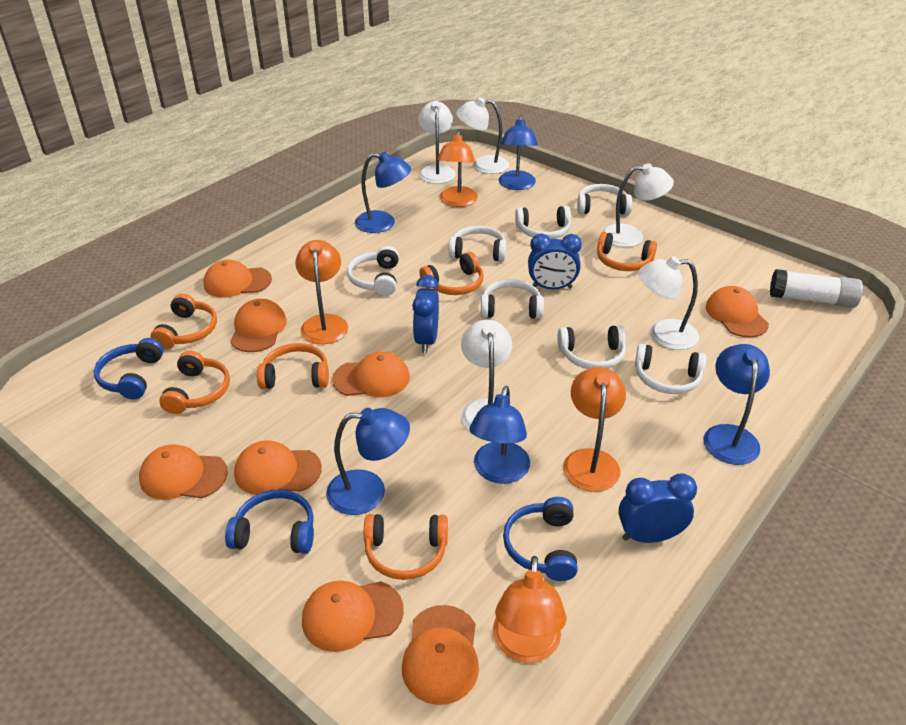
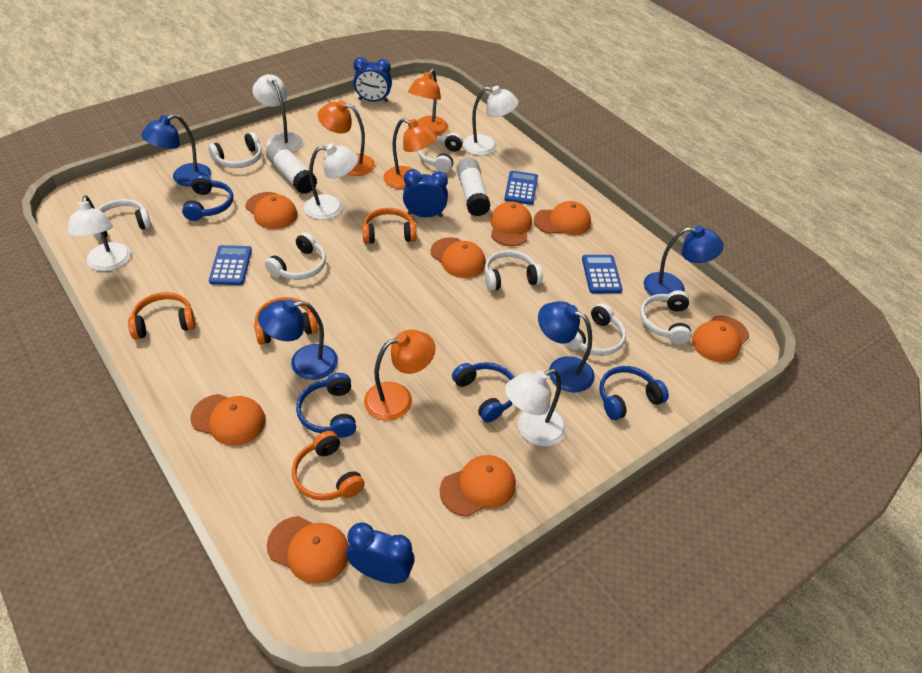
blue calculator: 0 -> 3
blue headphones: 3 -> 4
blue lamp: 5 -> 4
orange headphones: 6 -> 4
white glue stick: 1 -> 2

